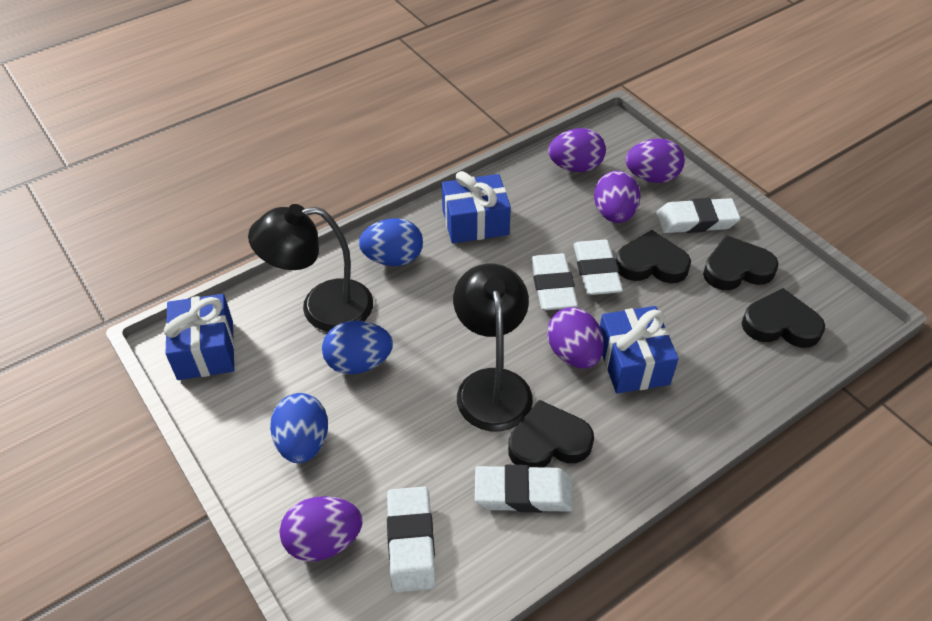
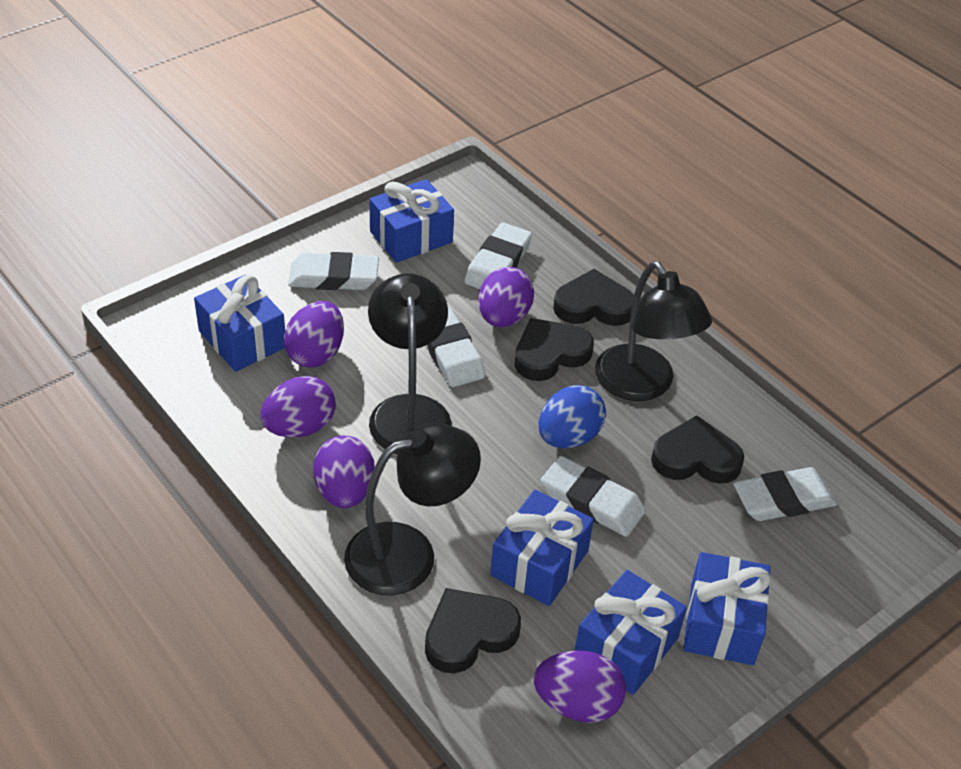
black lamp: 2 -> 3
blue egg: 3 -> 1
blue gift: 3 -> 5

